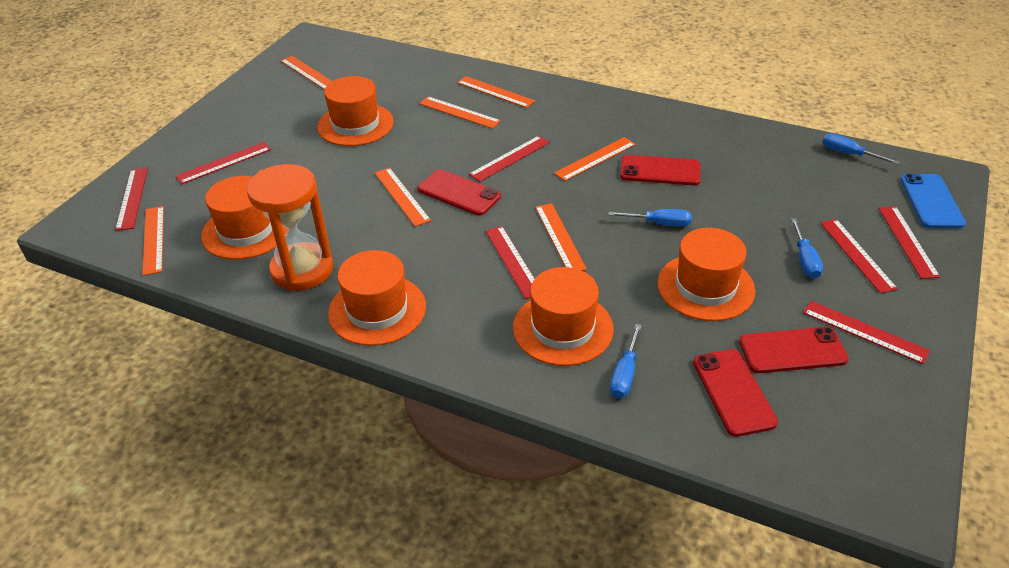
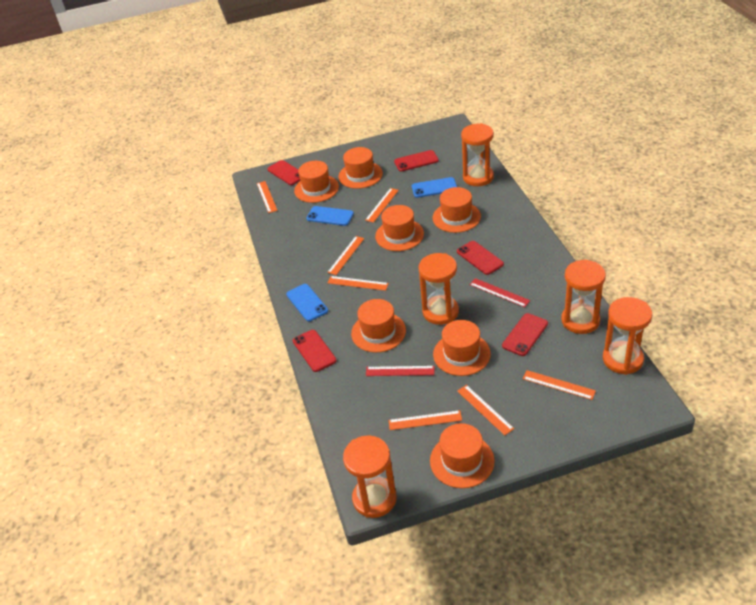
blue phone: 1 -> 3
blue screwdriver: 4 -> 0
orange hat: 5 -> 7
orange hourglass: 1 -> 5
red phone: 4 -> 5
red ruler: 7 -> 2

